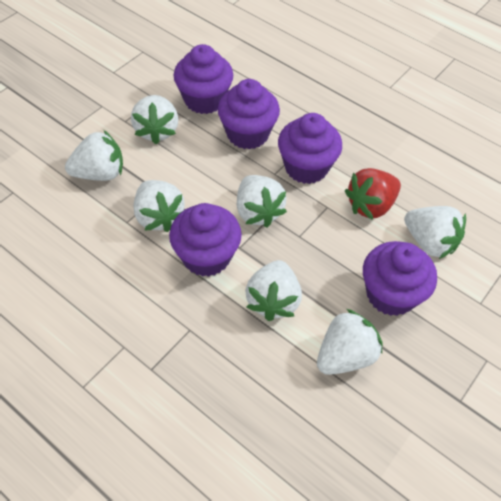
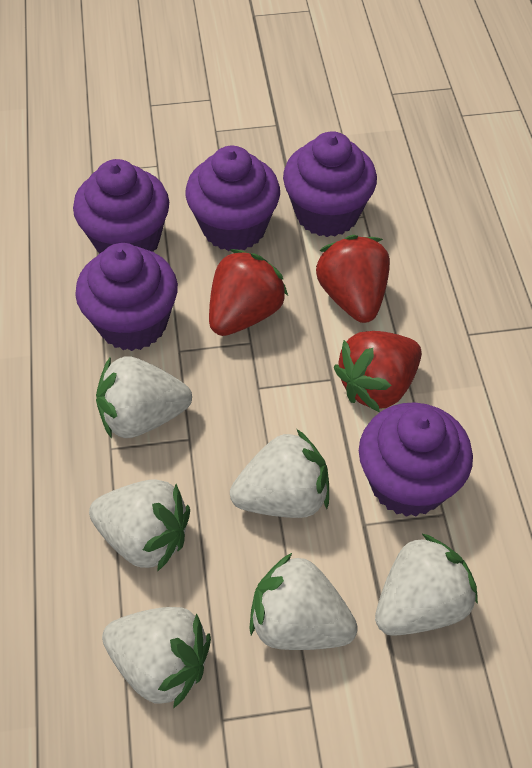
red strawberry: 1 -> 3
white strawberry: 7 -> 6

